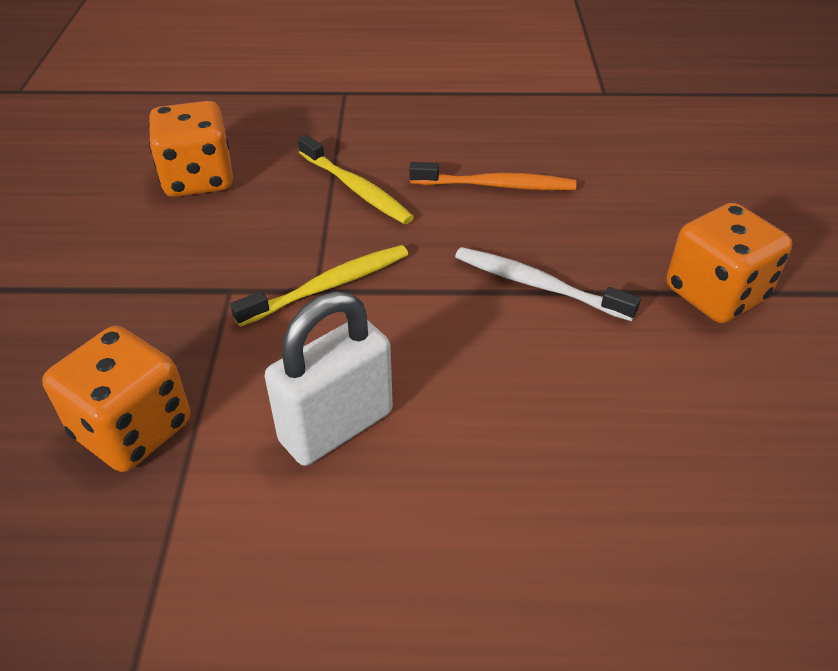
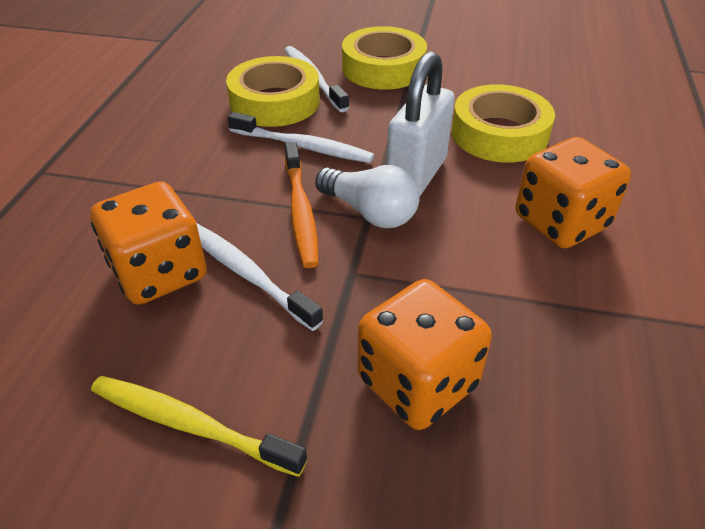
white light bulb: 0 -> 1
white toothbrush: 1 -> 3
yellow tape: 0 -> 3
yellow toothbrush: 2 -> 1

